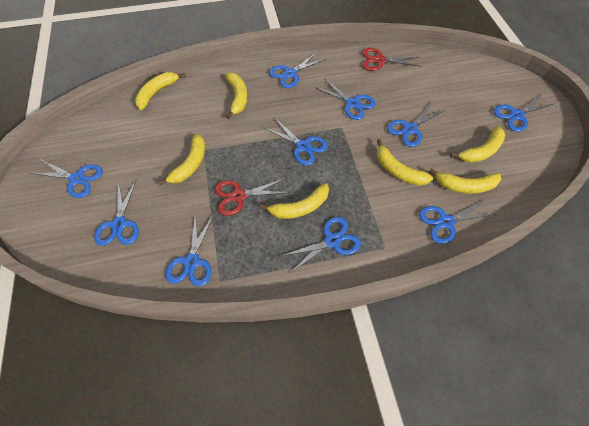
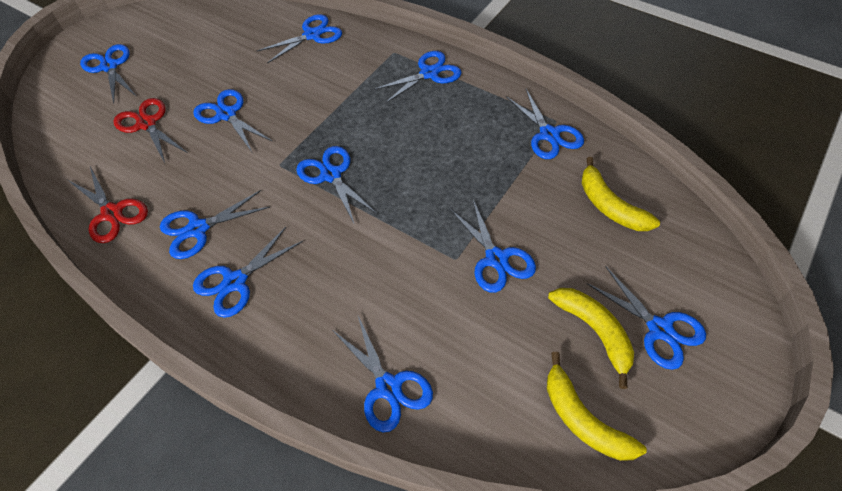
blue scissors: 10 -> 11
yellow banana: 7 -> 3

